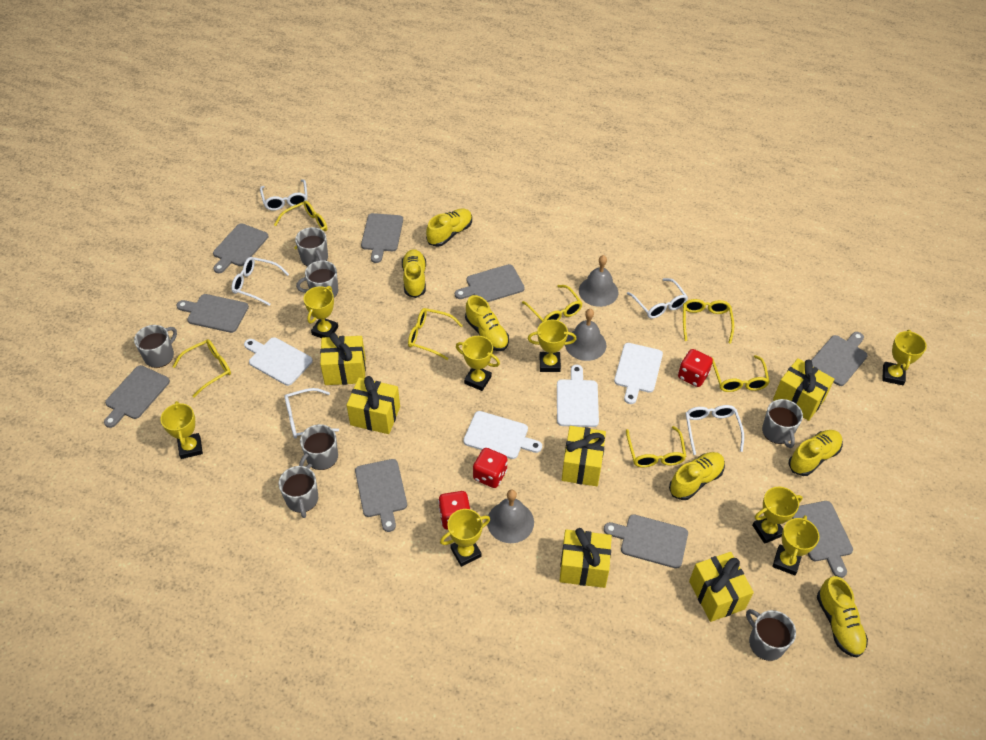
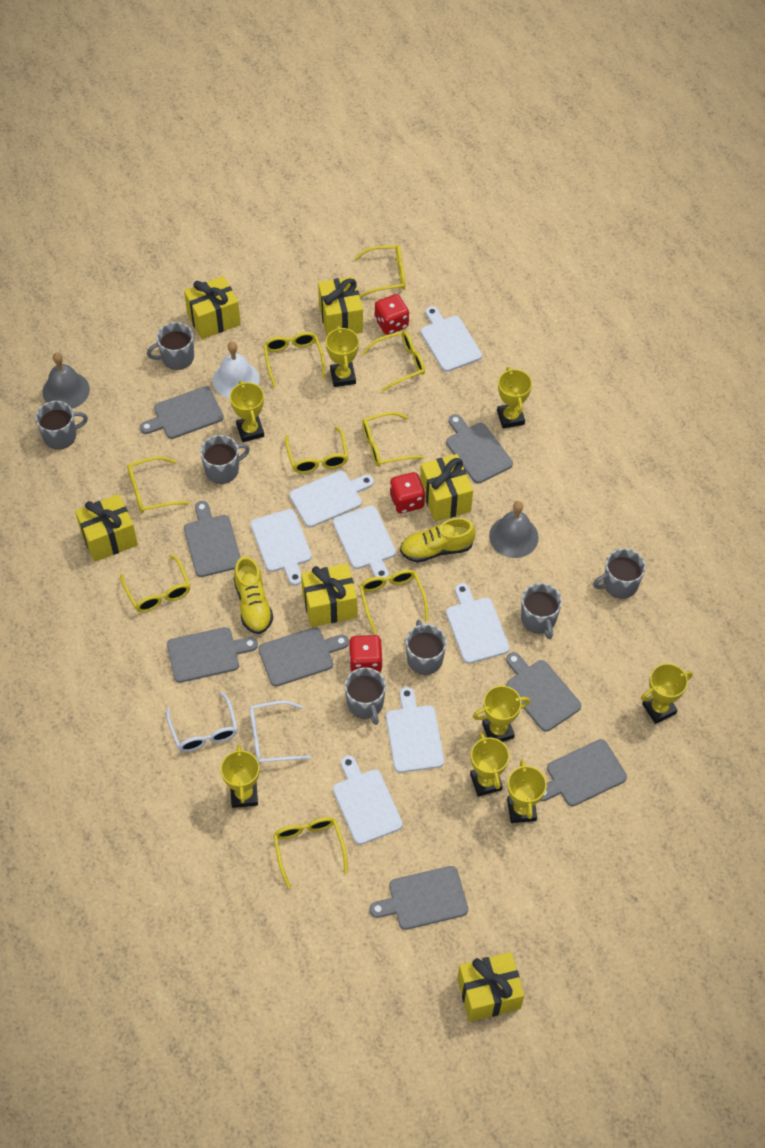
grey bell: 3 -> 2
grey cutting board: 9 -> 8
white bell: 0 -> 1
white cutting board: 4 -> 7
white glasses: 5 -> 2
yellow glasses: 7 -> 9
yellow shoe: 6 -> 2

